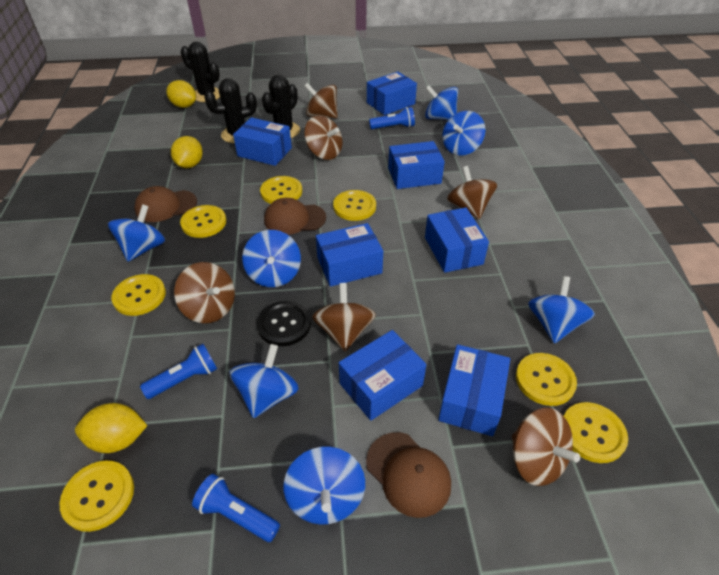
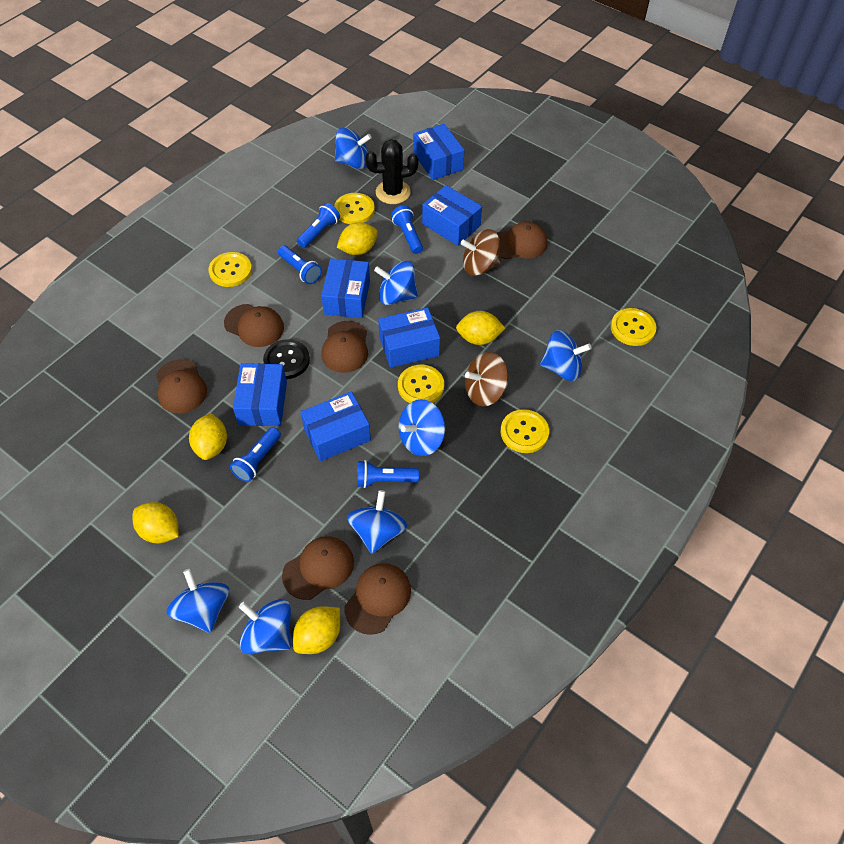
black cactus: 3 -> 1
blue box: 7 -> 6
blue flashlight: 3 -> 5
brown cap: 3 -> 6
brown spinning top: 6 -> 2
yellow button: 7 -> 5
yellow lemon: 3 -> 5

